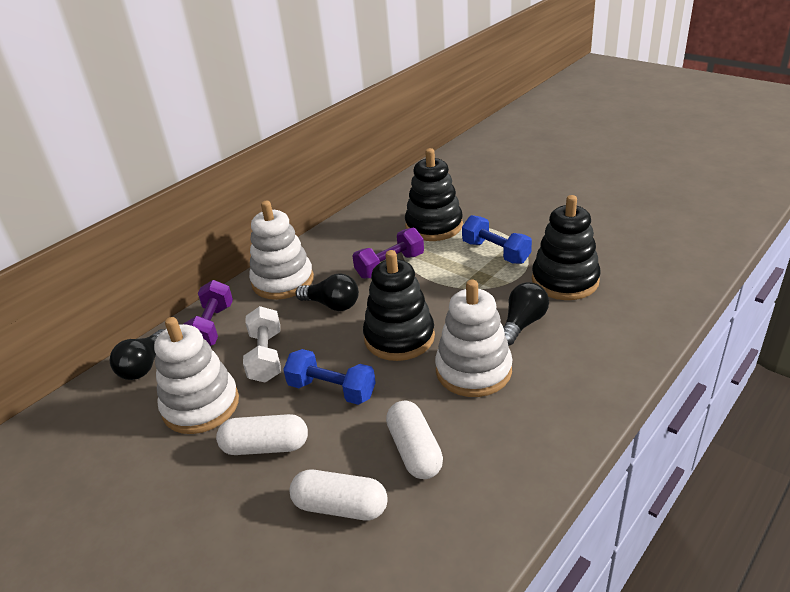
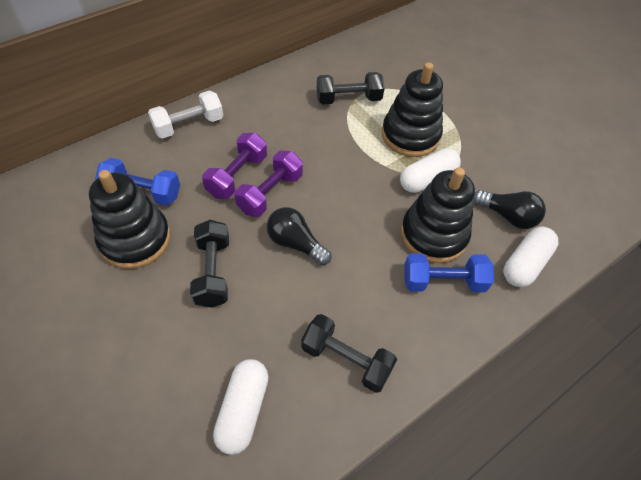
black dumbbell: 0 -> 3
black light bulb: 3 -> 2
white stacking toy: 3 -> 0

